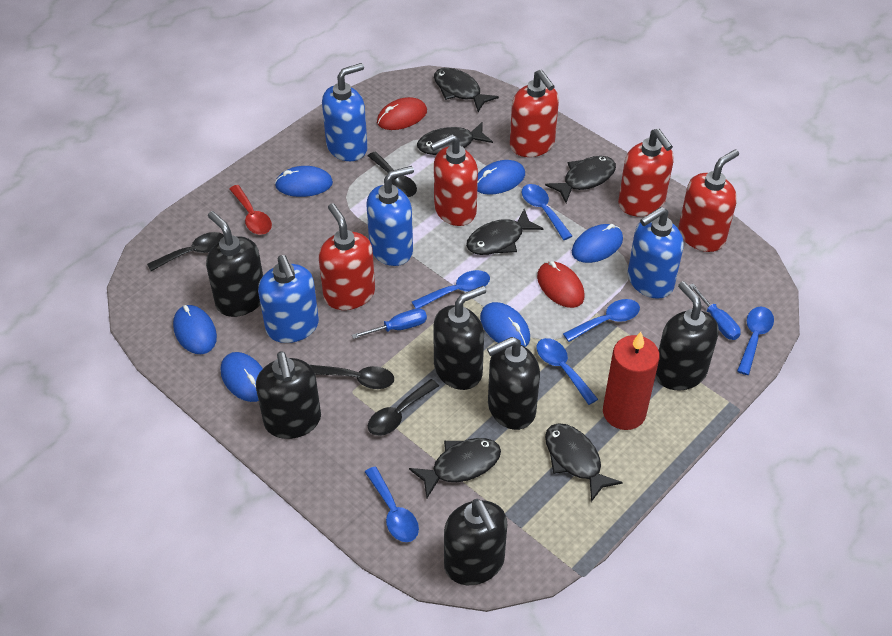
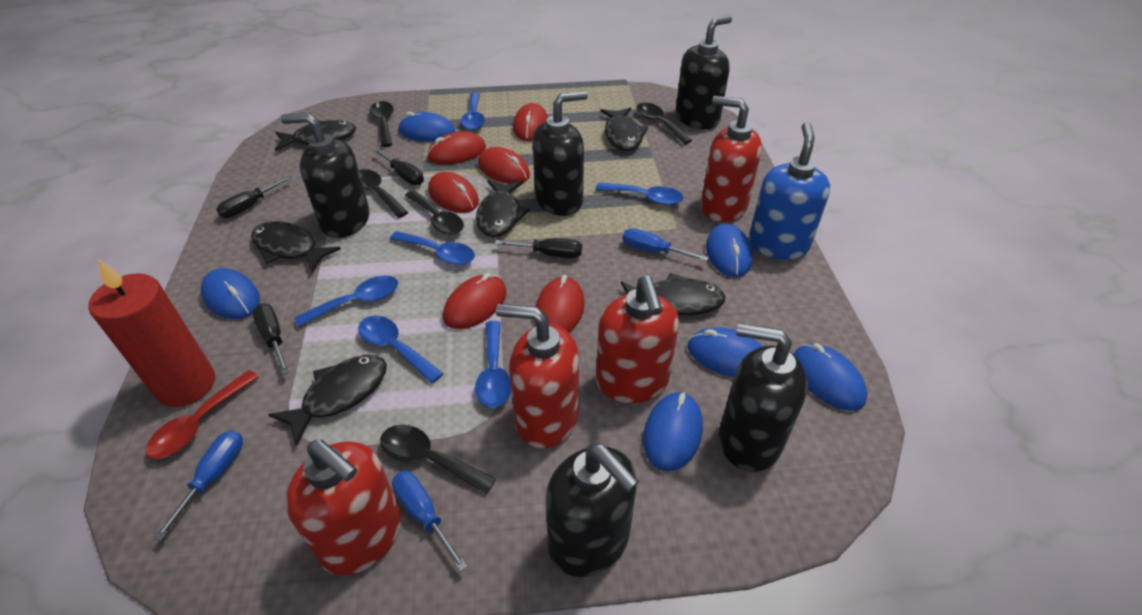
black screwdriver: 0 -> 4
black soap dispenser: 6 -> 5
black spoon: 4 -> 5
blue screwdriver: 2 -> 3
blue soap dispenser: 4 -> 1
red mouse: 2 -> 6
red soap dispenser: 5 -> 4

